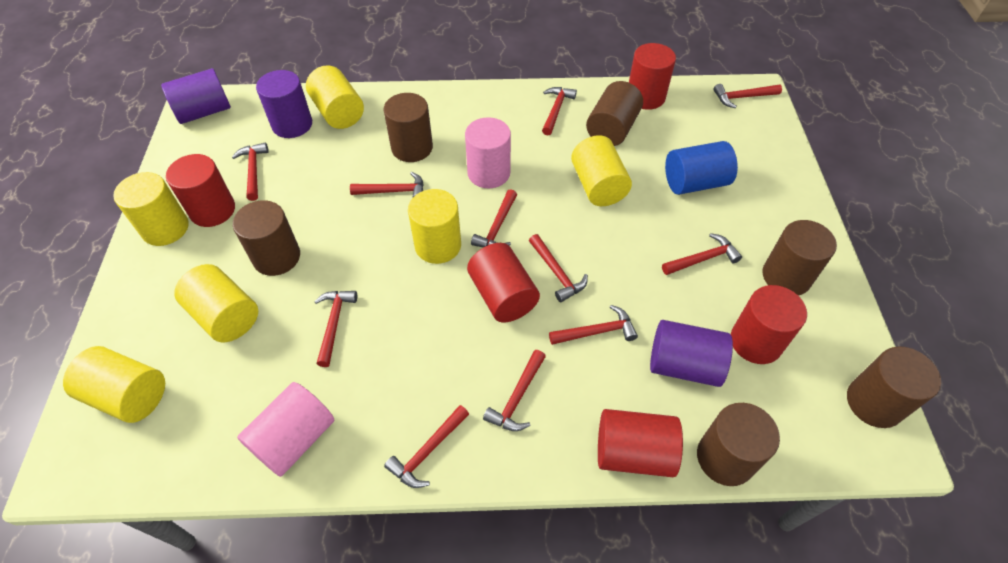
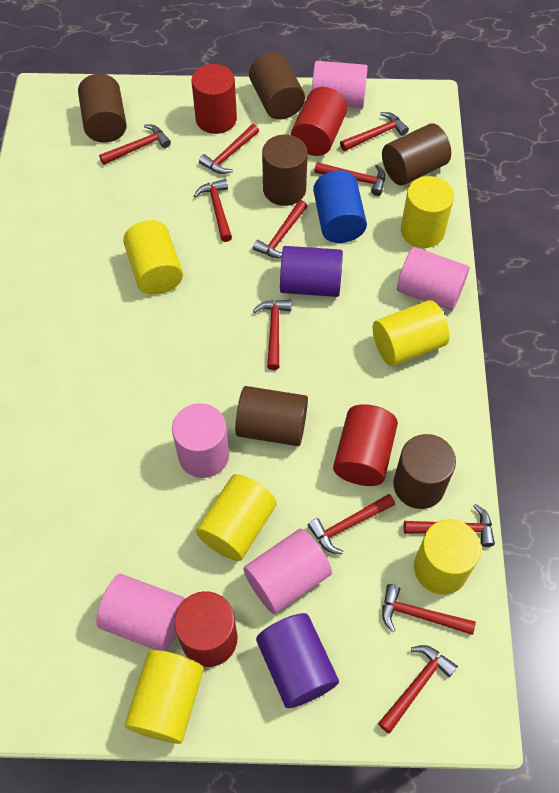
pink cylinder: 2 -> 5
purple cylinder: 3 -> 2
red cylinder: 5 -> 4

